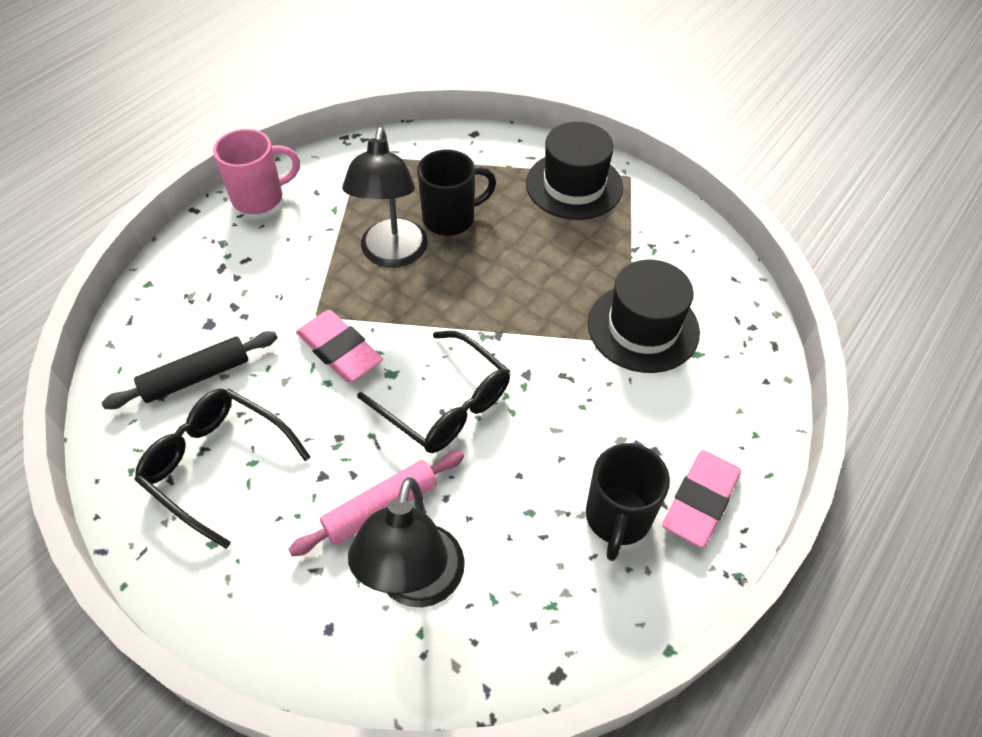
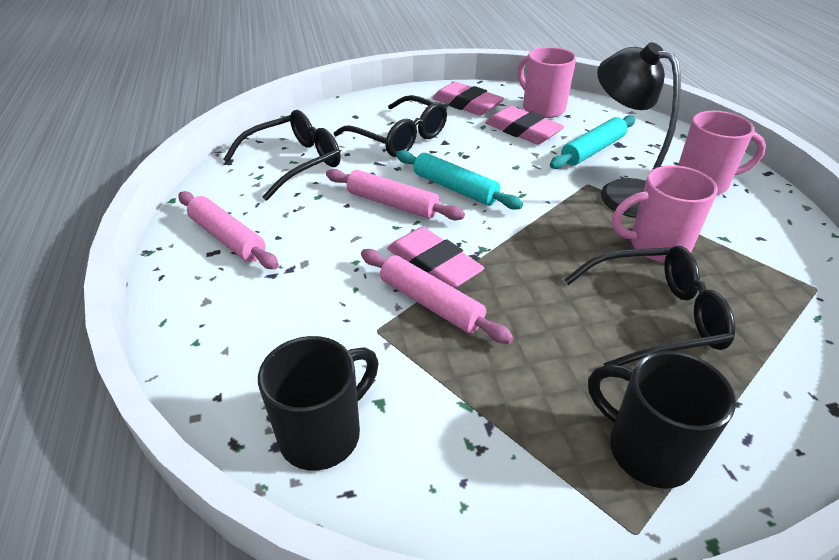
black glasses: 2 -> 3
black hat: 2 -> 0
black lamp: 2 -> 1
black rolling pin: 1 -> 0
pink eraser: 2 -> 3
pink mug: 1 -> 3
pink rolling pin: 1 -> 3
turquoise rolling pin: 0 -> 2

